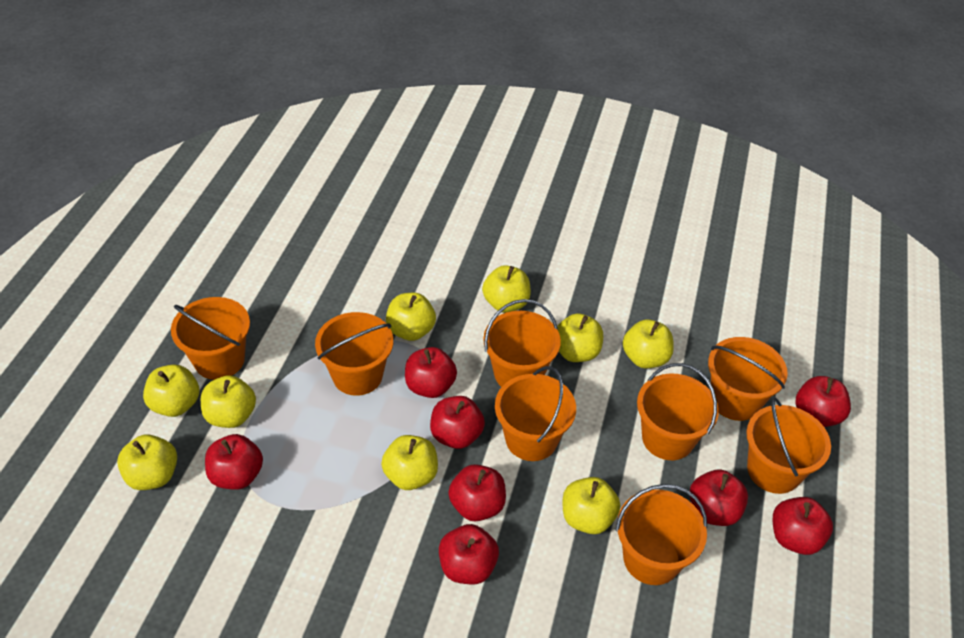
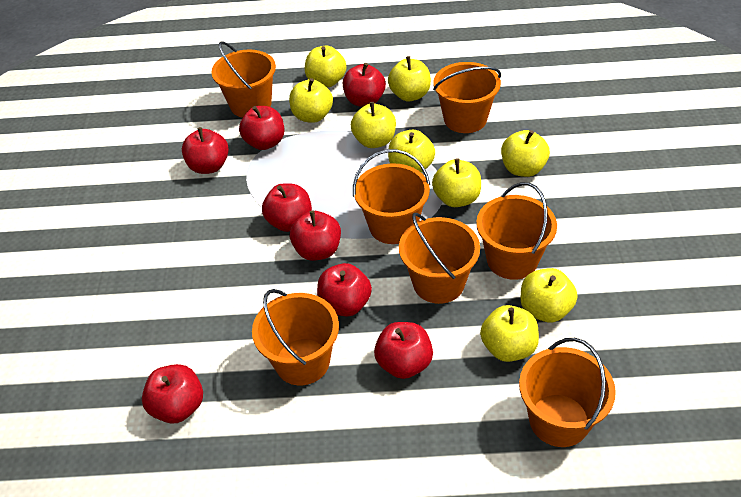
orange bucket: 8 -> 7

